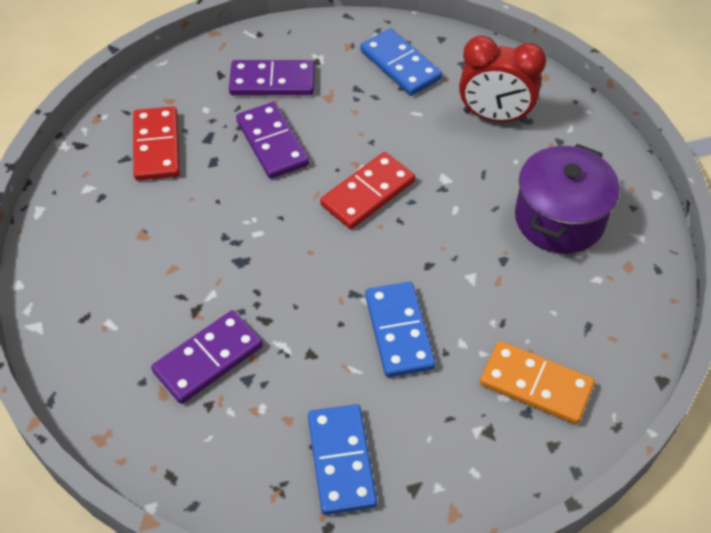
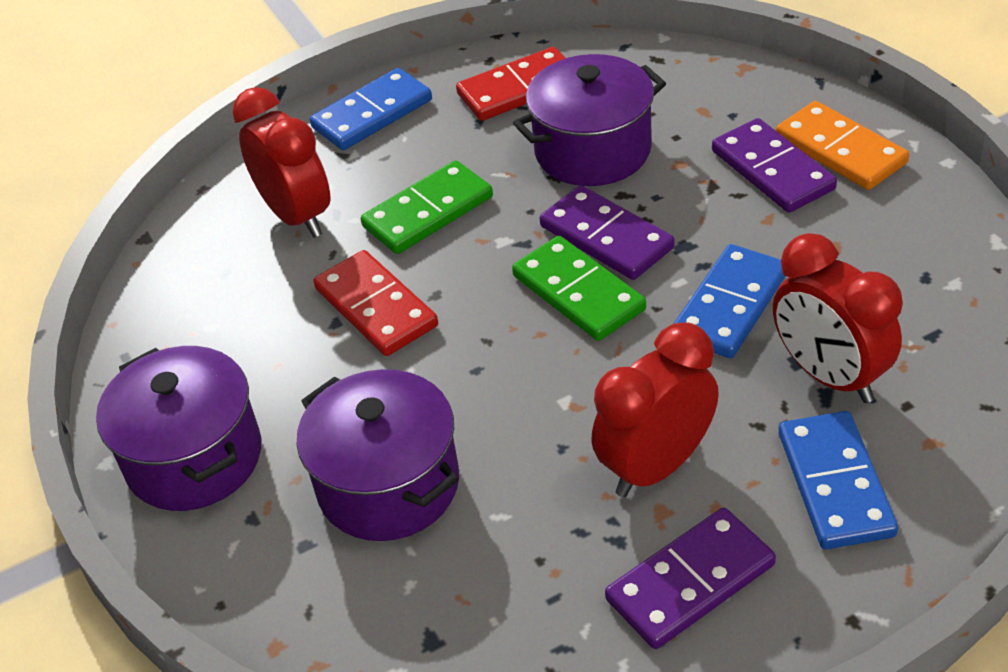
green domino: 0 -> 2
purple pot: 1 -> 3
red clock: 1 -> 3

